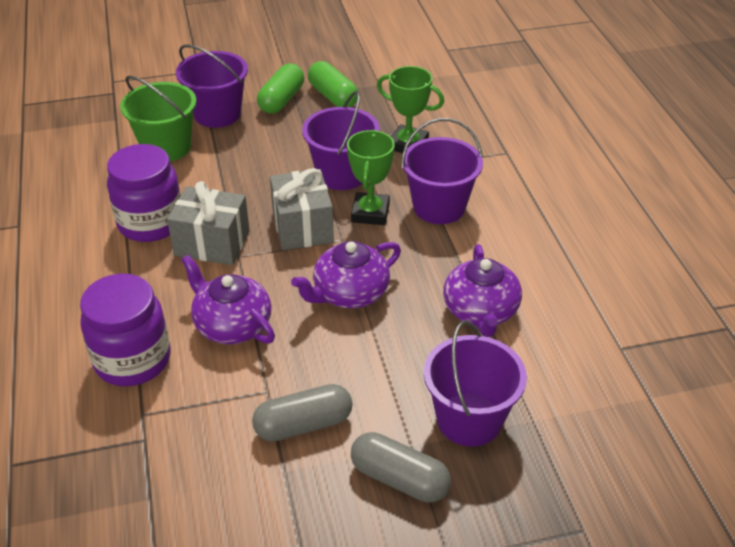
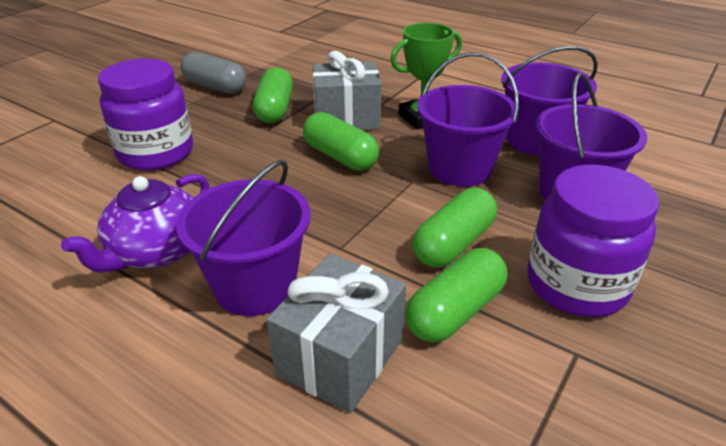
green bucket: 1 -> 0
green capsule: 2 -> 4
green trophy: 2 -> 1
grey capsule: 2 -> 1
purple teapot: 3 -> 1

